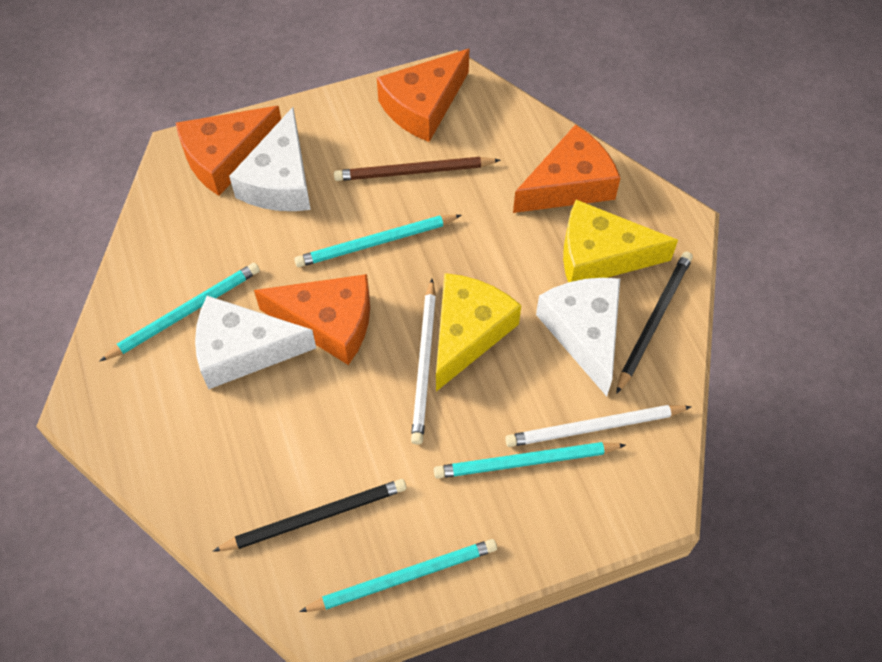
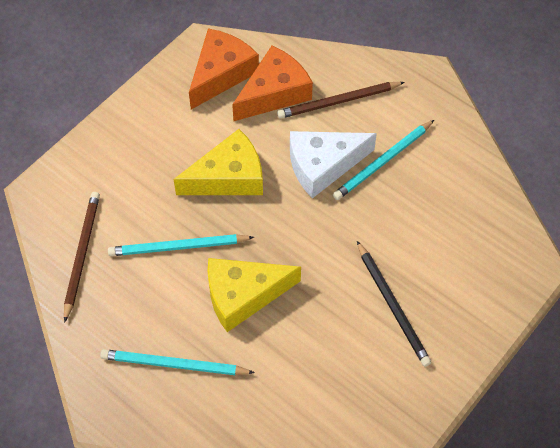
black pencil: 2 -> 1
brown pencil: 1 -> 2
orange cheese: 4 -> 2
turquoise pencil: 4 -> 3
white cheese: 3 -> 1
white pencil: 2 -> 0

